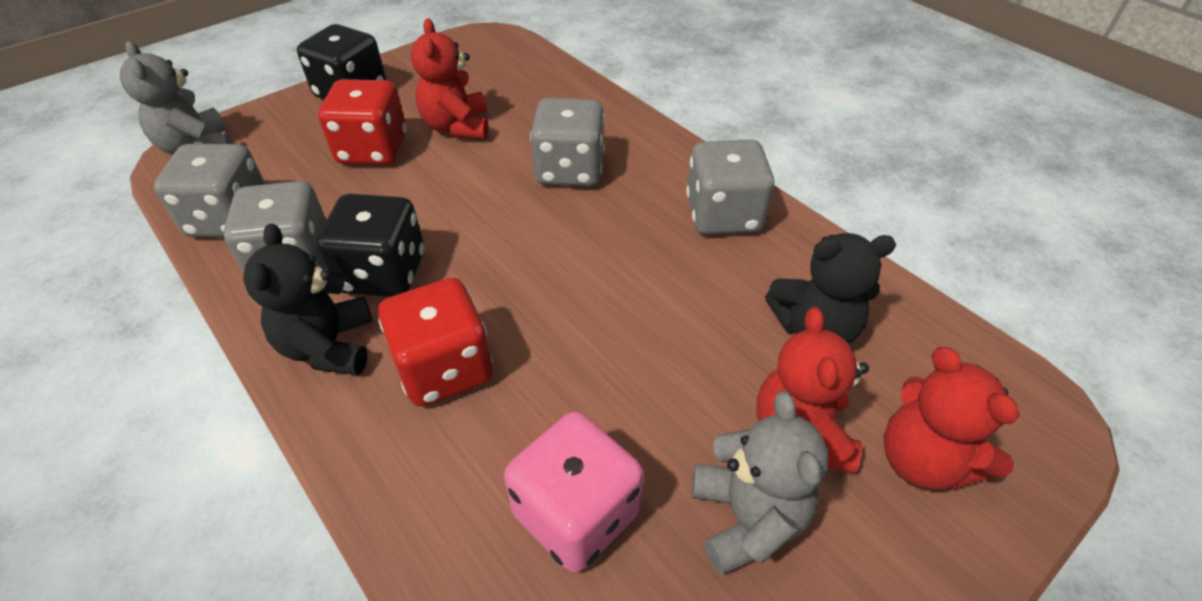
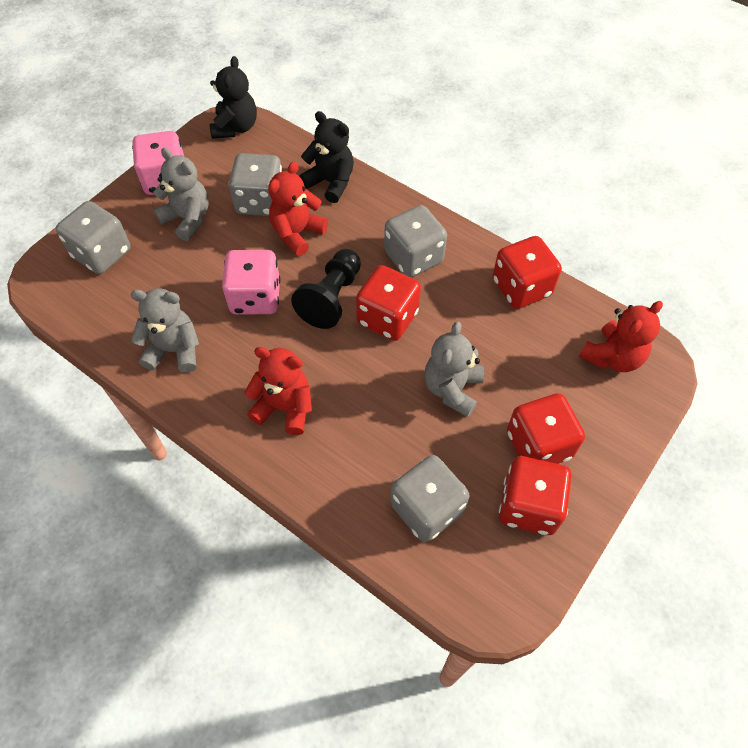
black dice: 2 -> 0
black pawn: 0 -> 1
grey teddy bear: 2 -> 3
pink dice: 1 -> 2
red dice: 2 -> 4

